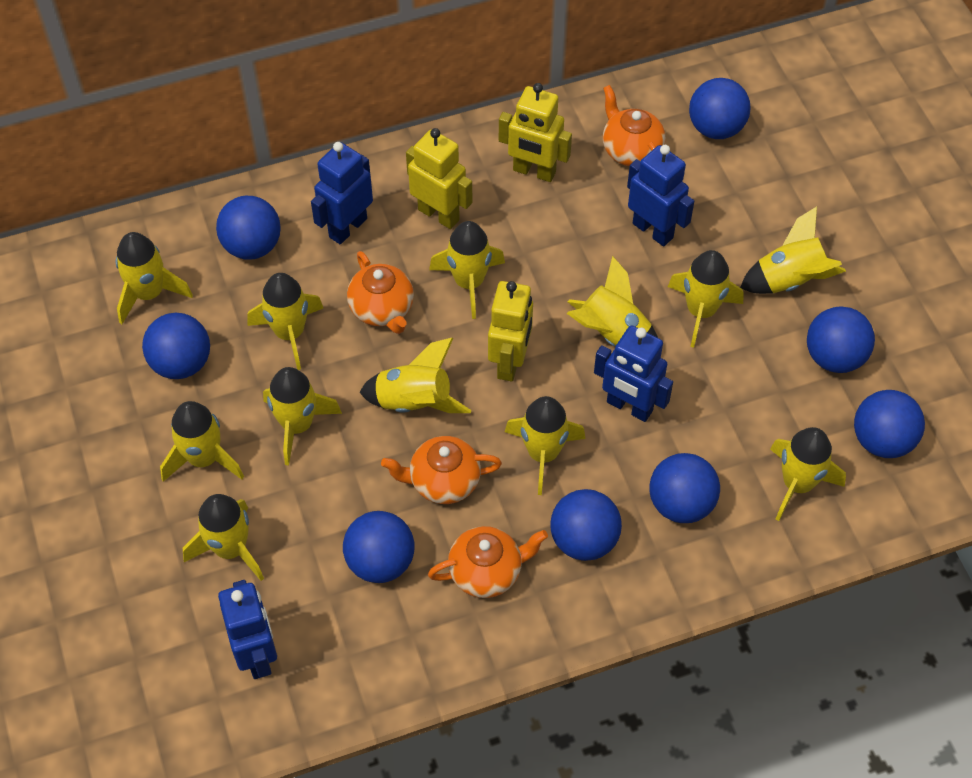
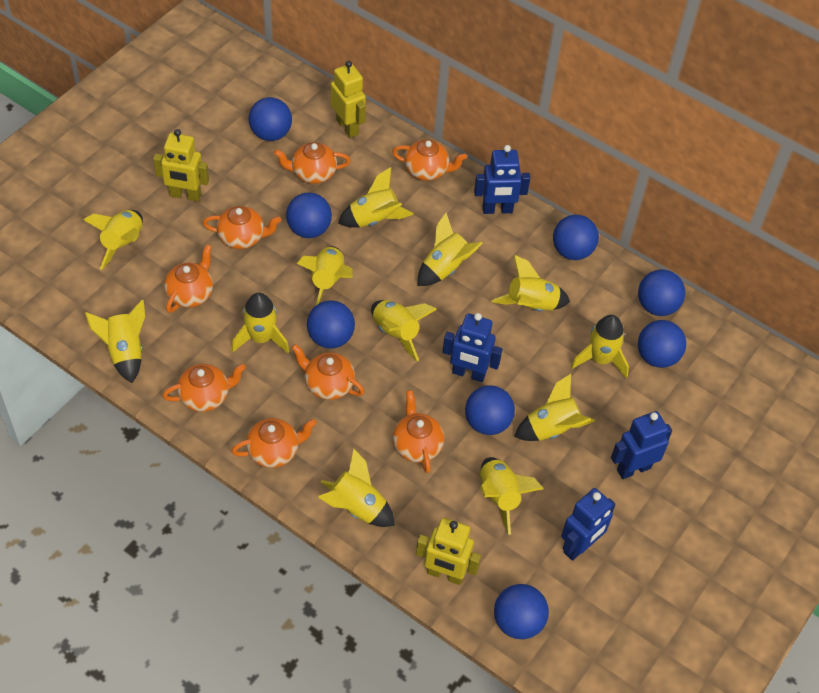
orange teapot: 4 -> 8

